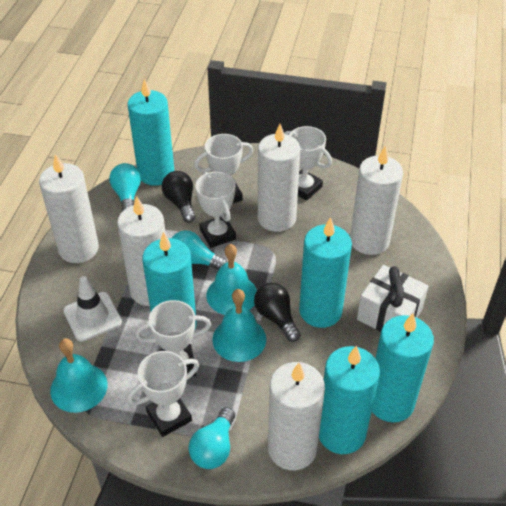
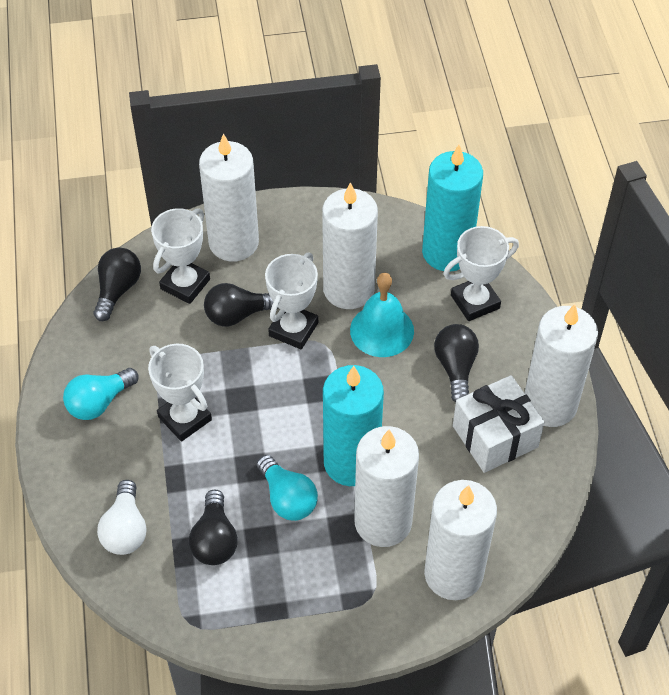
black light bulb: 2 -> 4
turquoise bell: 3 -> 1
turquoise candle: 5 -> 2
turquoise light bulb: 3 -> 2
white light bulb: 0 -> 1
white traffic cone: 1 -> 0
white trophy: 5 -> 4

